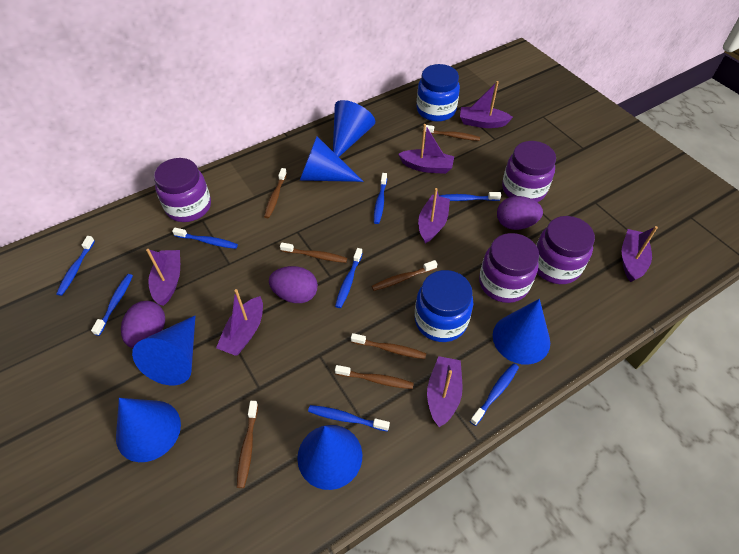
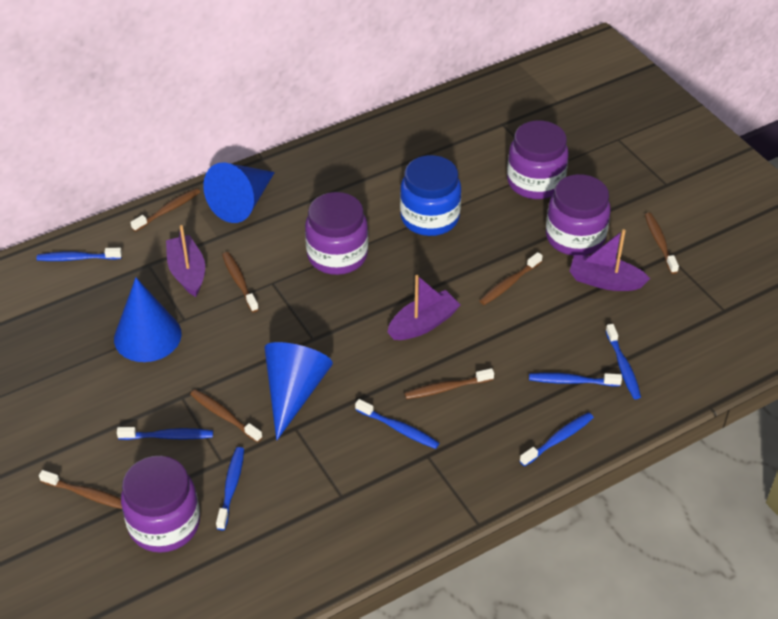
blue cone: 6 -> 3
blue jar: 2 -> 1
blue toothbrush: 8 -> 7
purple boat: 7 -> 3
purple egg: 3 -> 0

